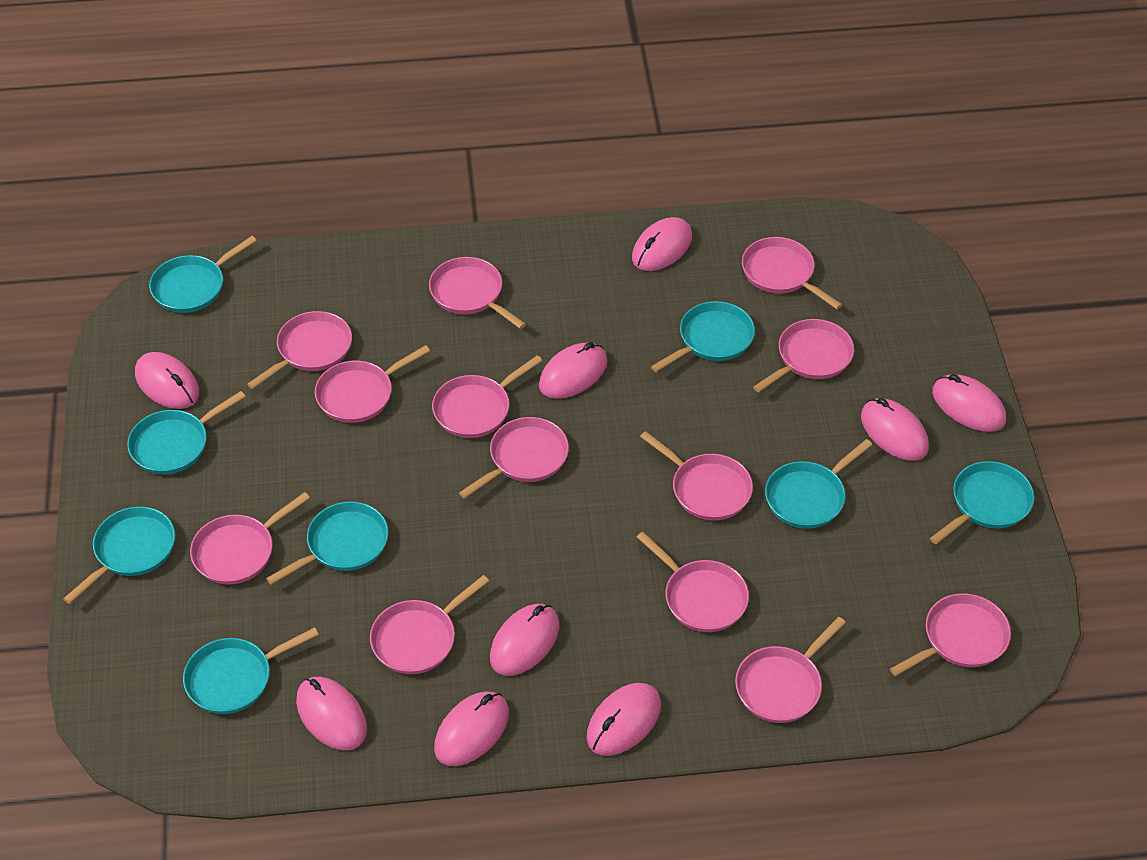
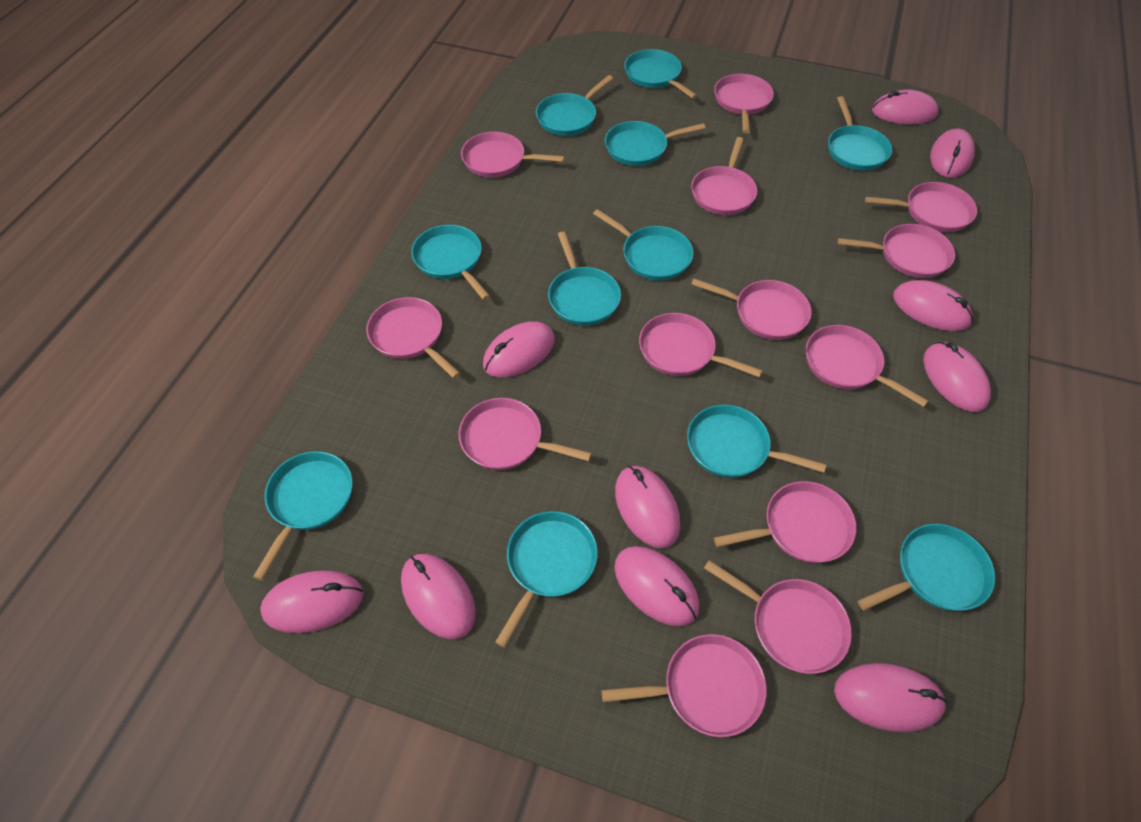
pink mouse: 9 -> 10
turquoise pan: 8 -> 11

